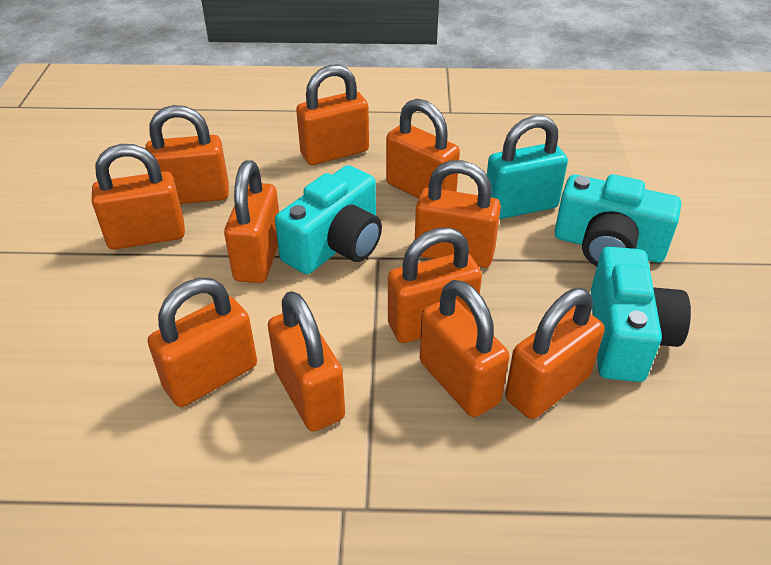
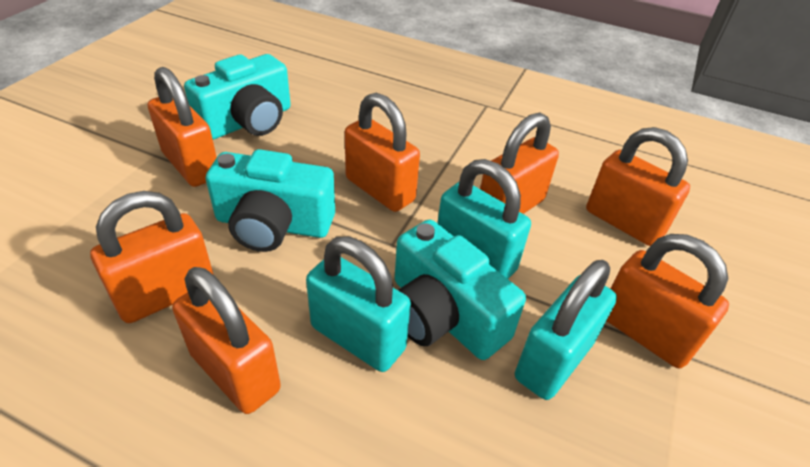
orange padlock: 11 -> 7
turquoise padlock: 1 -> 3

